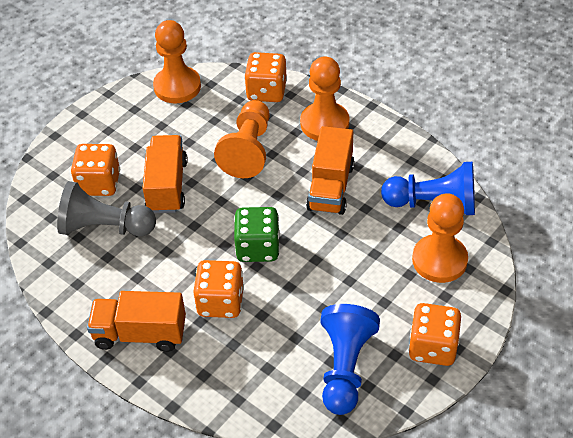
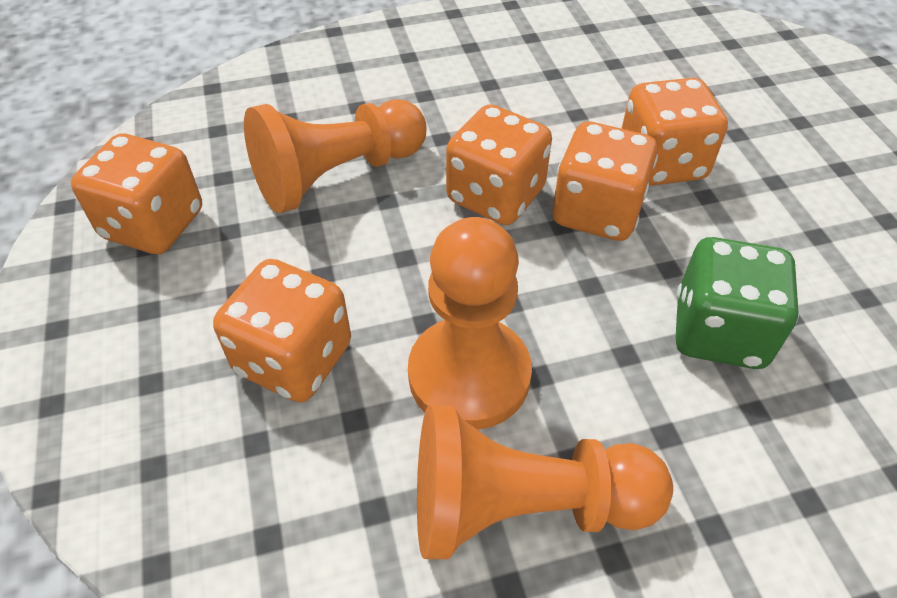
blue pawn: 2 -> 0
grey pawn: 1 -> 0
orange dice: 4 -> 5
orange pawn: 4 -> 3
orange truck: 3 -> 0

